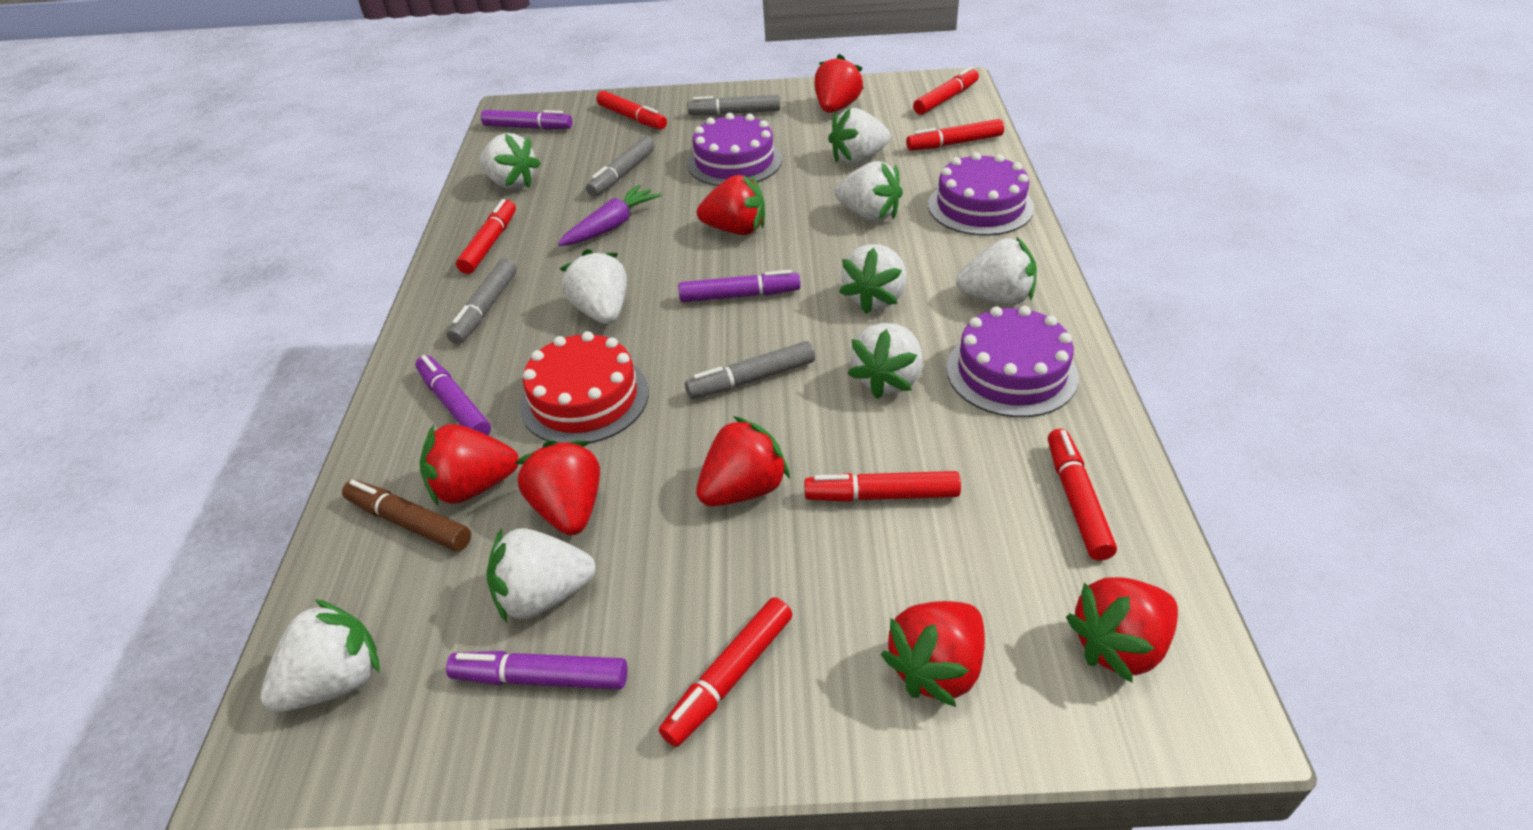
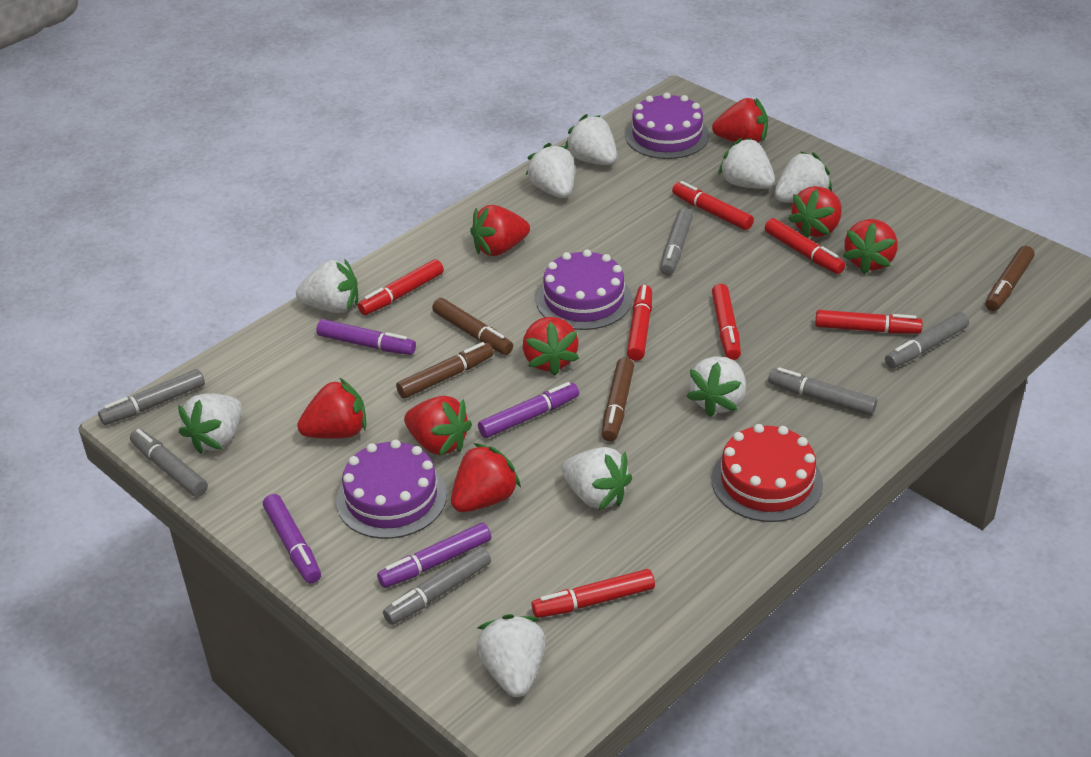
brown marker: 1 -> 4
grey marker: 4 -> 6
purple carrot: 1 -> 0
red strawberry: 7 -> 8

